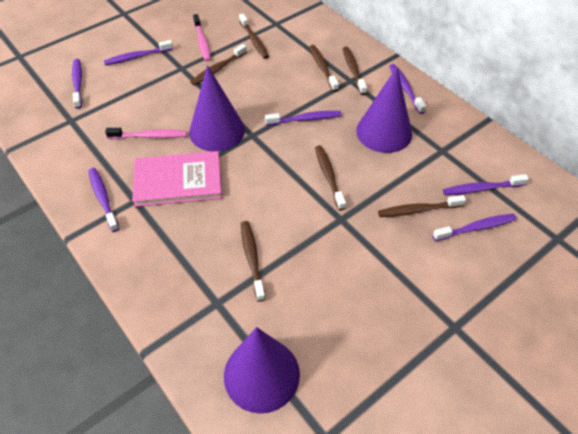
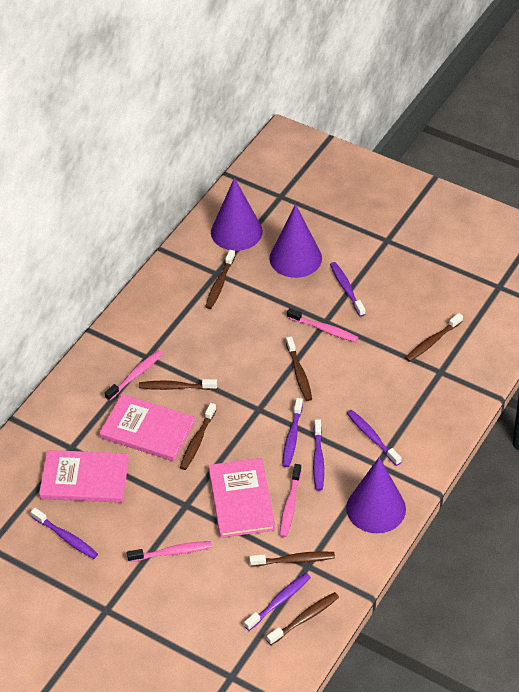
pink book: 1 -> 3
pink toothbrush: 2 -> 4
purple toothbrush: 7 -> 6

